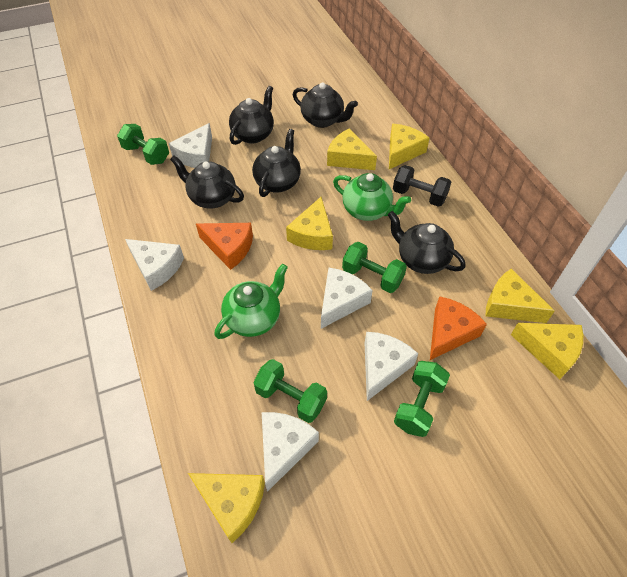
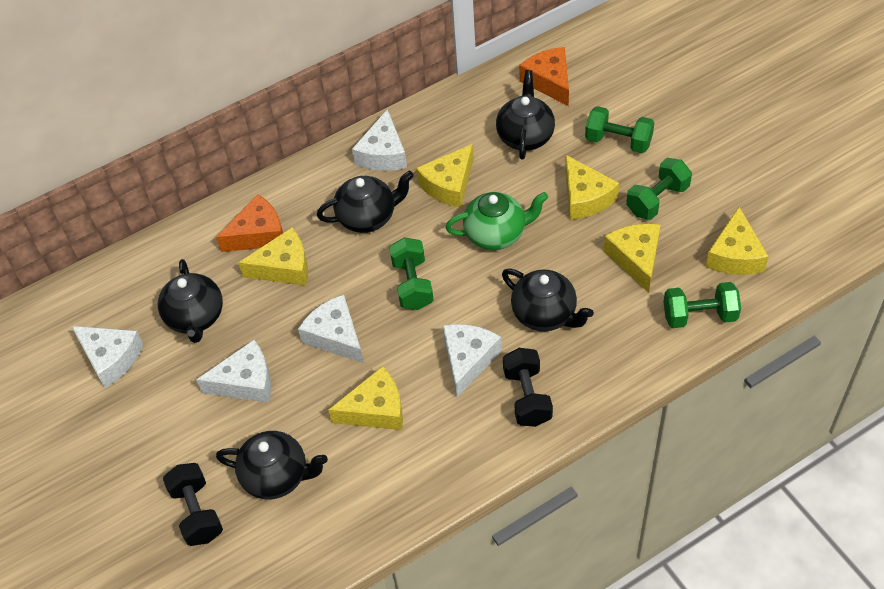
black dumbbell: 1 -> 2
green teapot: 2 -> 1

